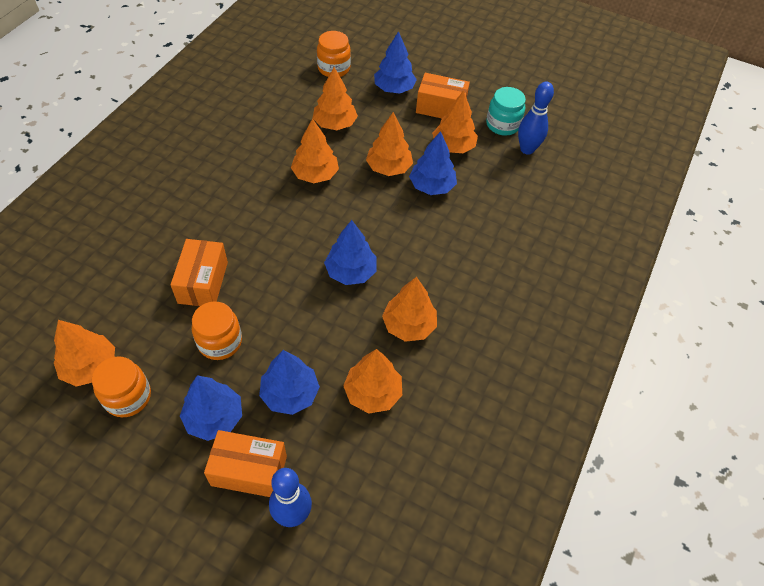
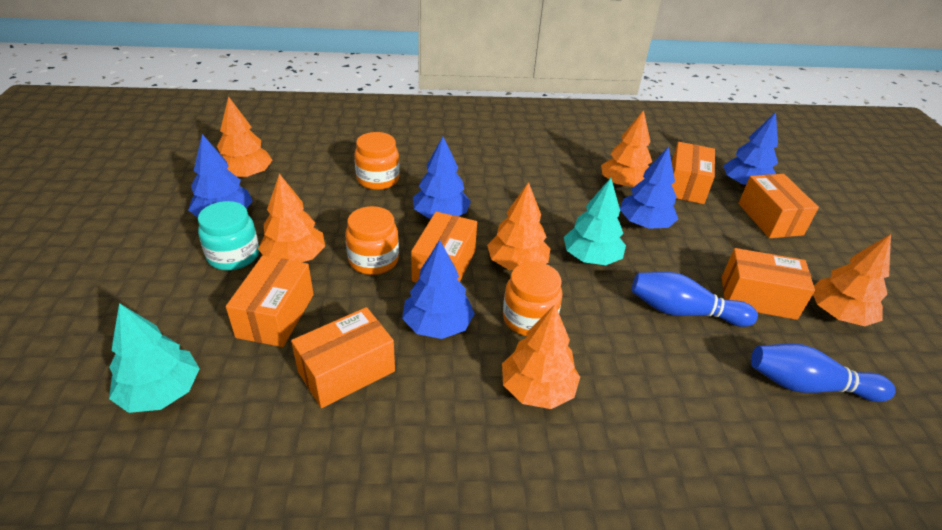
orange box: 3 -> 6
orange tree: 7 -> 6
turquoise tree: 0 -> 2

